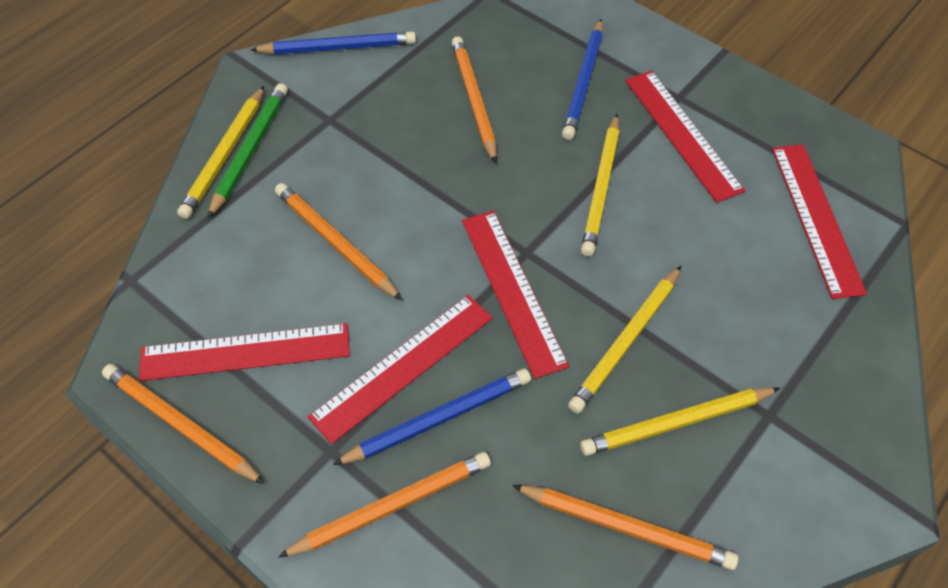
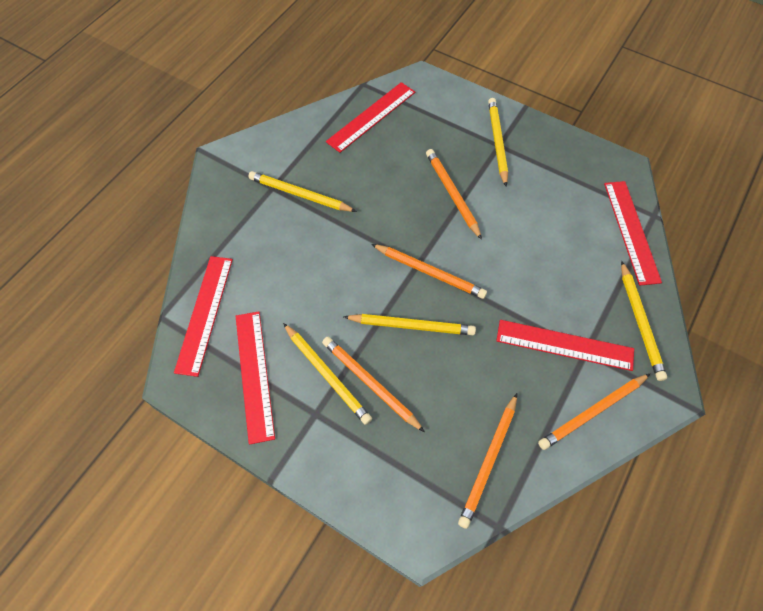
blue pencil: 3 -> 0
green pencil: 1 -> 0
yellow pencil: 4 -> 5

